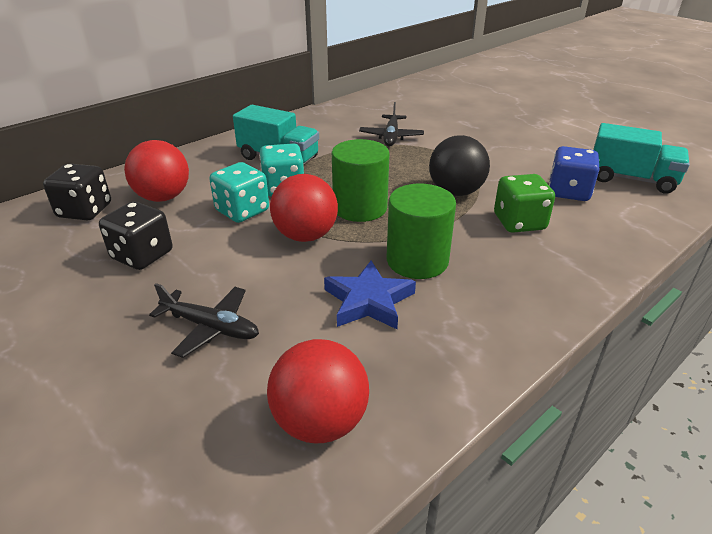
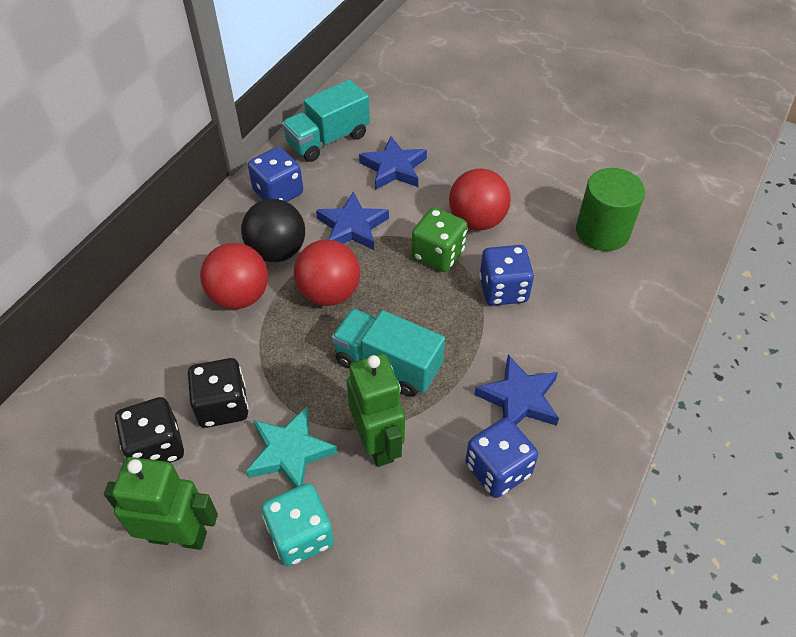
black plane: 2 -> 0
blue dice: 1 -> 3
blue star: 1 -> 3
green cylinder: 2 -> 1
green robot: 0 -> 2
turquoise dice: 2 -> 1
turquoise star: 0 -> 1

